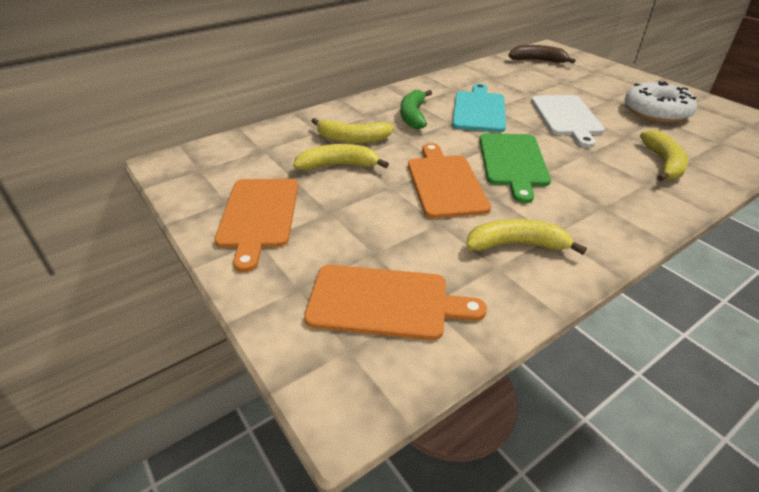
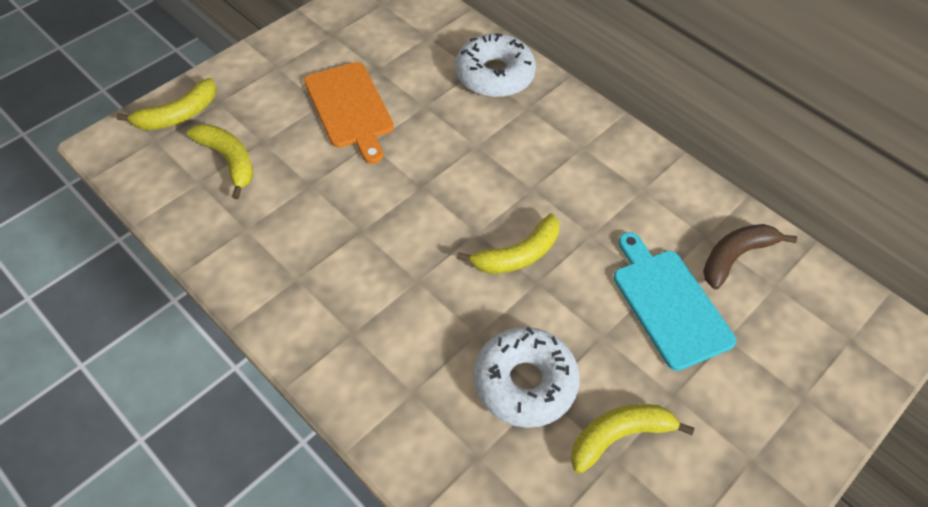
green banana: 1 -> 0
green cutting board: 1 -> 0
orange cutting board: 3 -> 1
white cutting board: 1 -> 0
white donut: 1 -> 2

